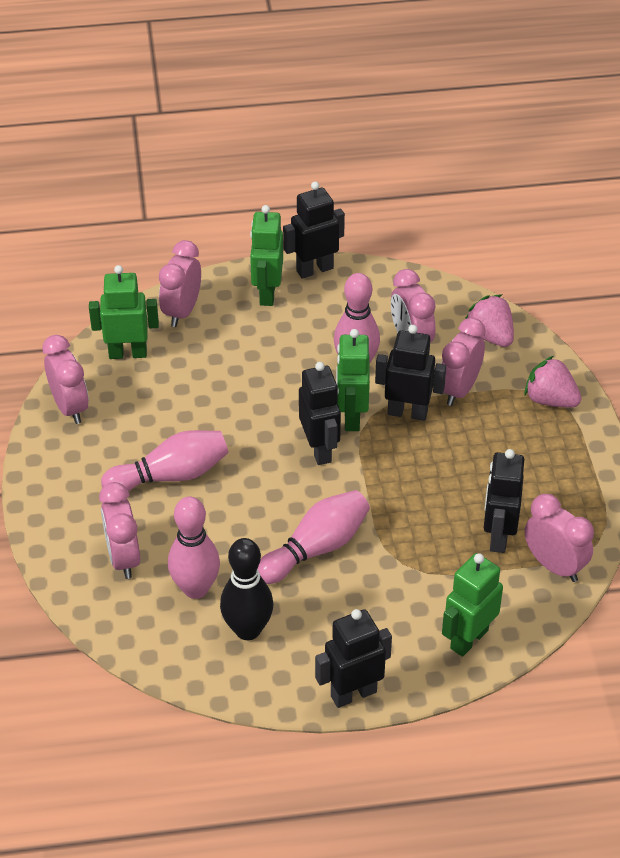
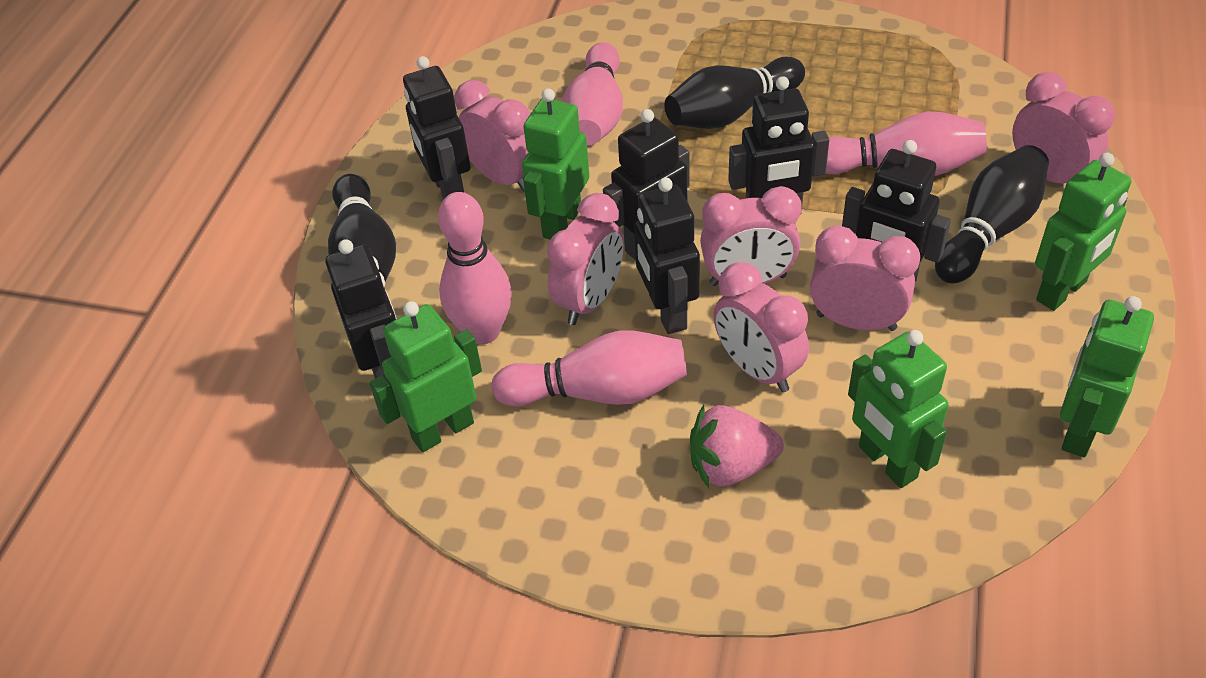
black bowling pin: 1 -> 3
black robot: 5 -> 6
green robot: 4 -> 5
pink strawberry: 2 -> 1

